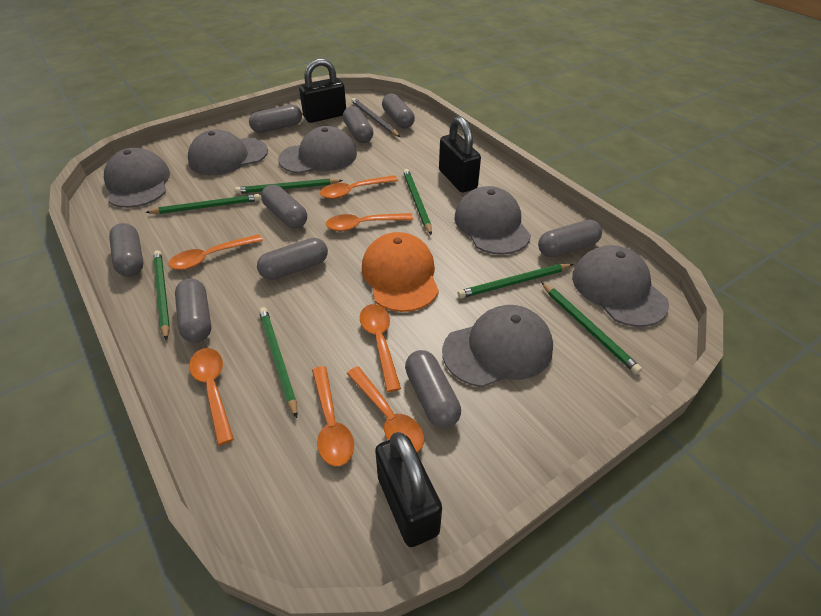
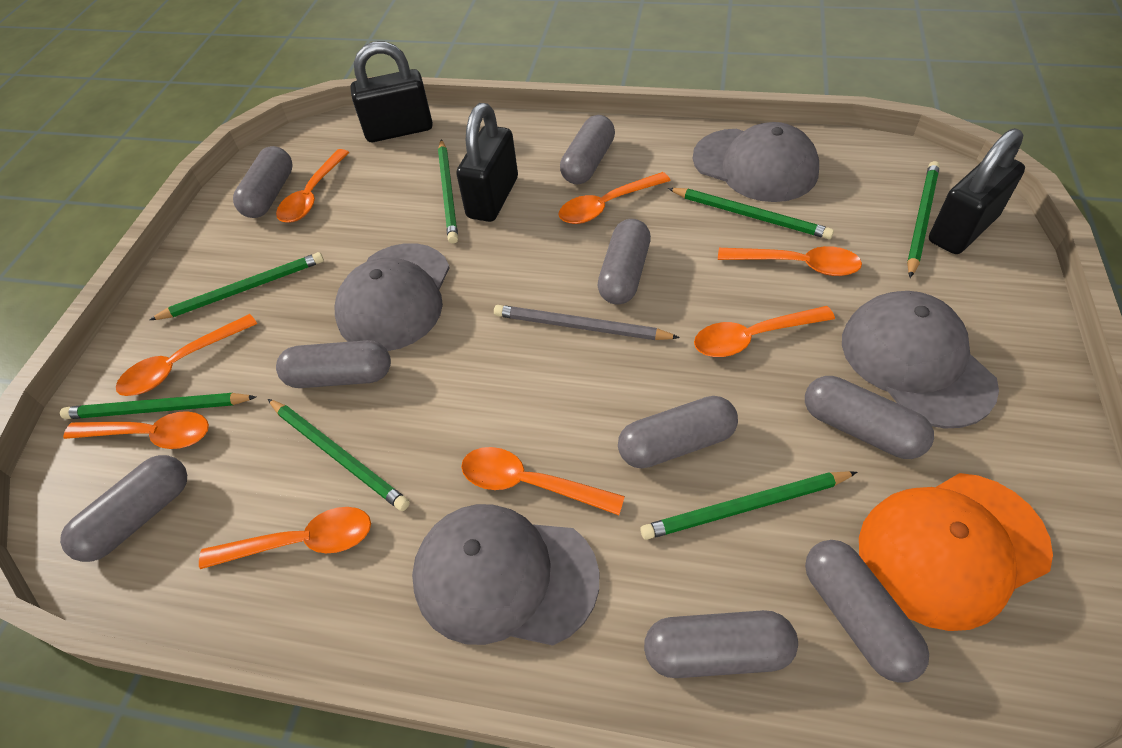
grey cap: 6 -> 4
orange spoon: 7 -> 8

